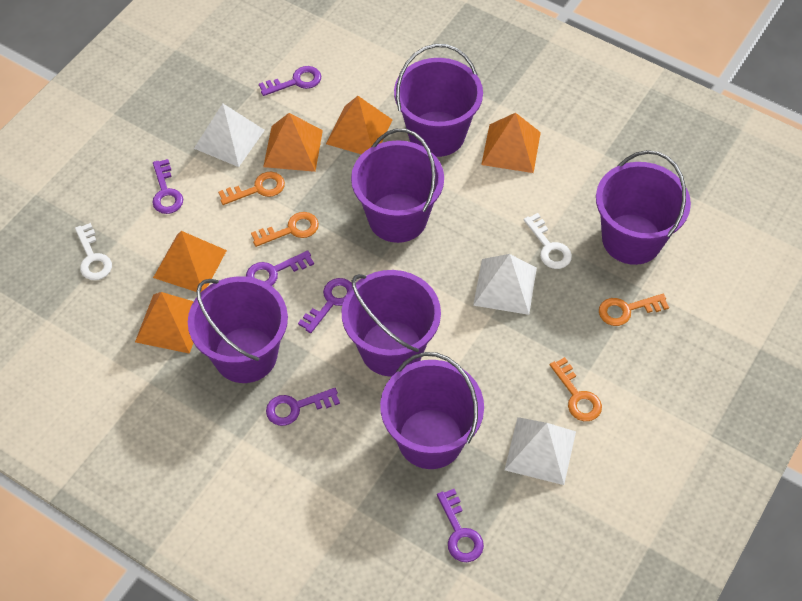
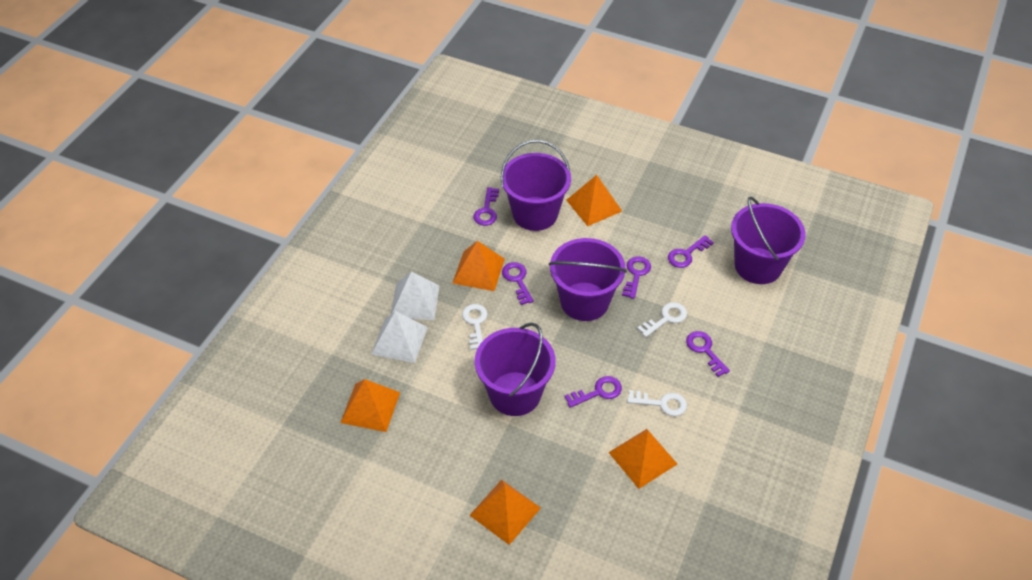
orange key: 4 -> 0
purple bucket: 6 -> 4
white key: 2 -> 3
white pyramid: 3 -> 2

